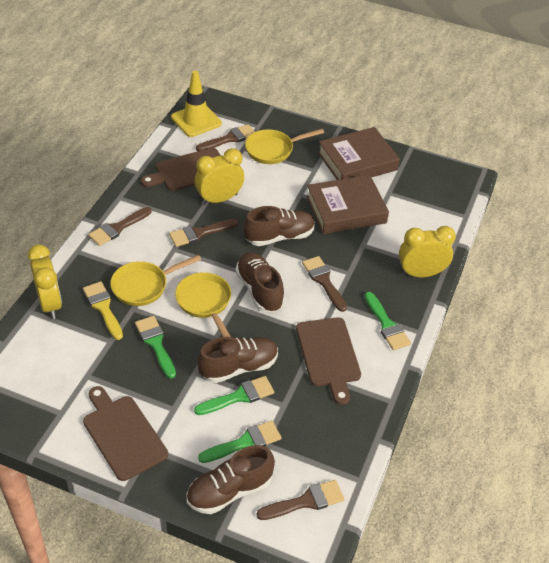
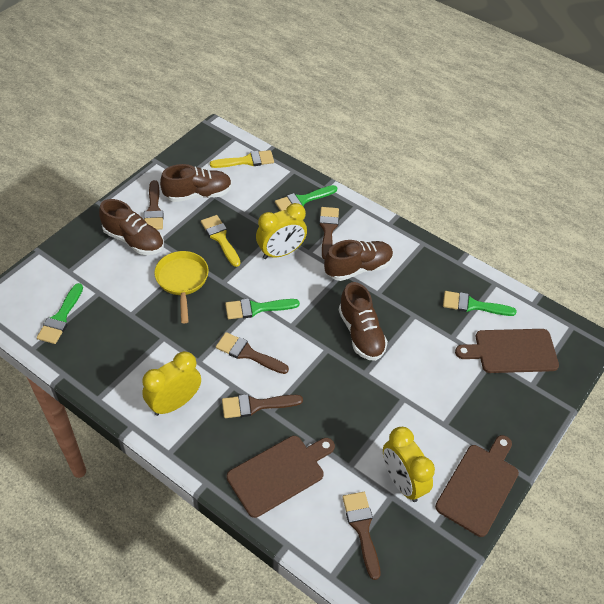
brown book: 2 -> 0
yellow brush: 1 -> 2
yellow pan: 3 -> 1
yellow traffic cone: 1 -> 0

